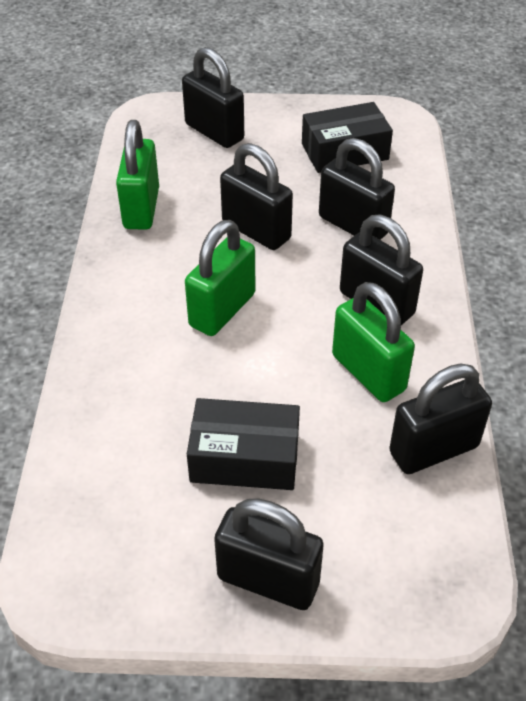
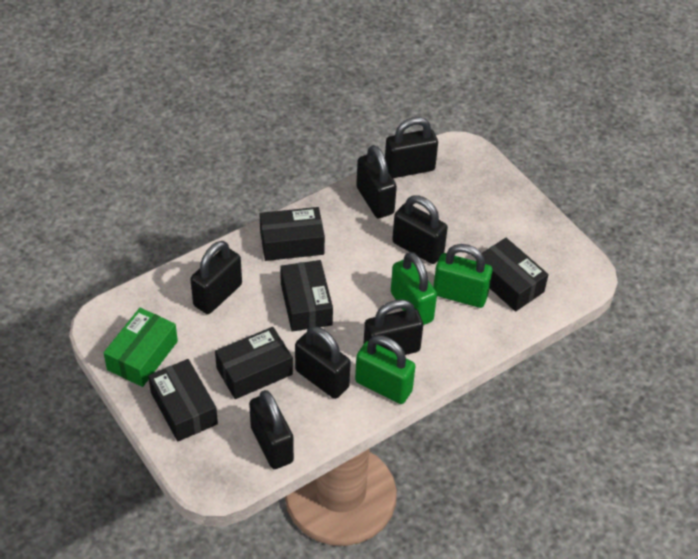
black box: 2 -> 5
black padlock: 6 -> 7
green box: 0 -> 1

